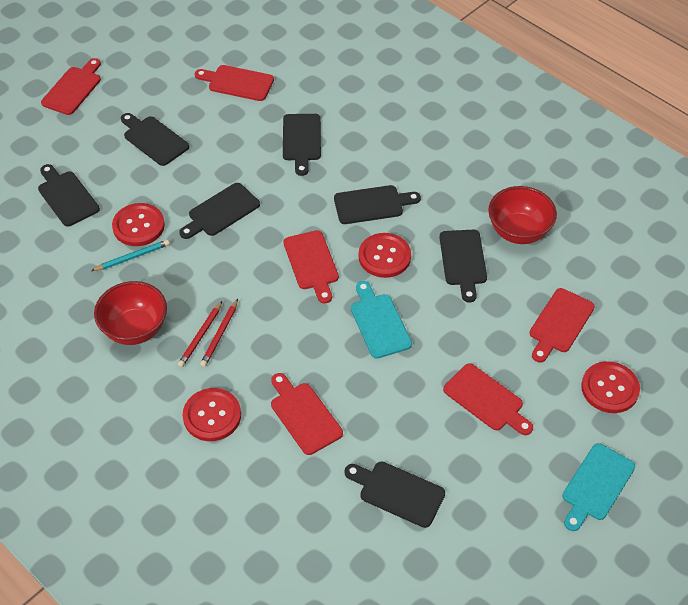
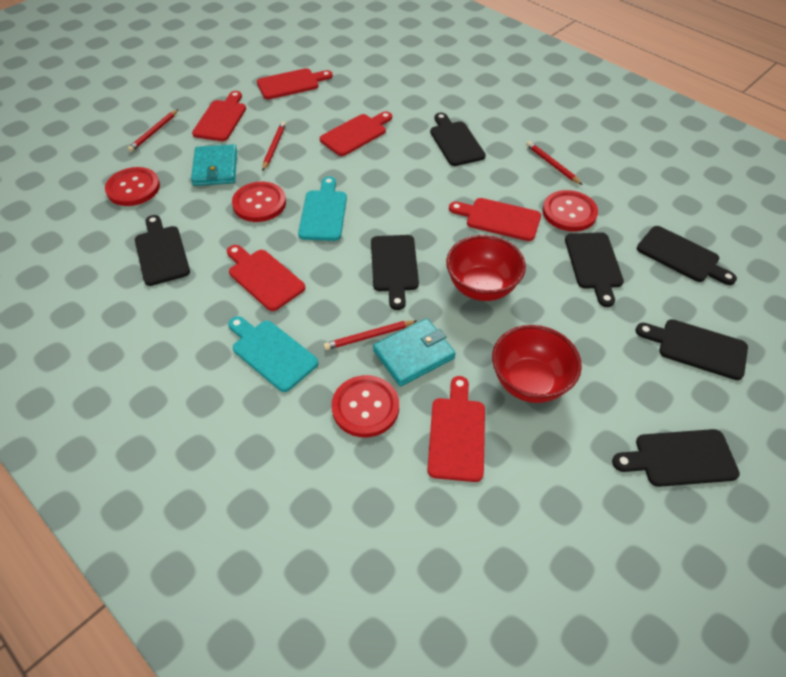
red pencil: 2 -> 4
turquoise pencil: 1 -> 0
turquoise wallet: 0 -> 2

